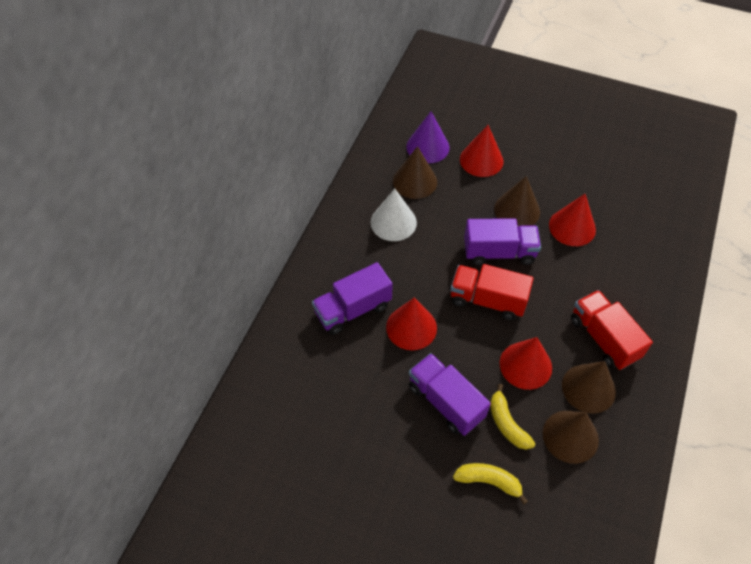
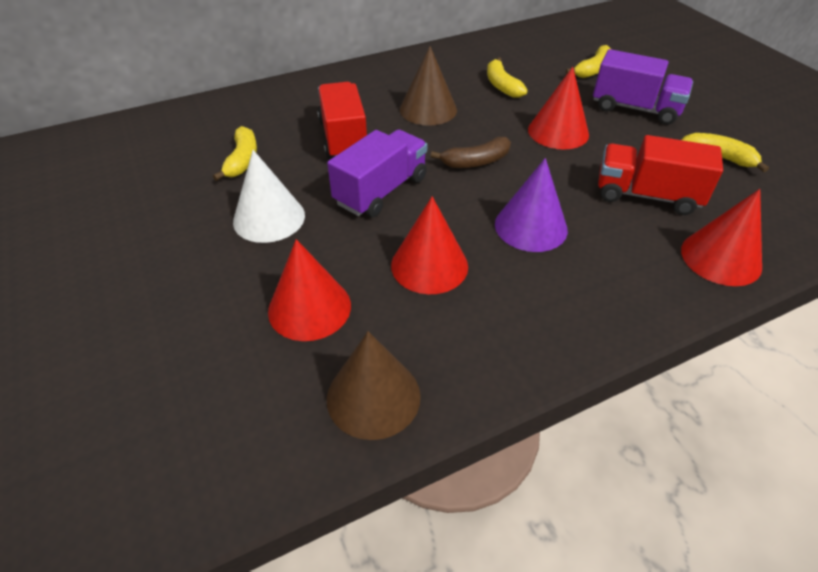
brown banana: 0 -> 1
brown cone: 4 -> 2
purple truck: 3 -> 2
yellow banana: 2 -> 4

